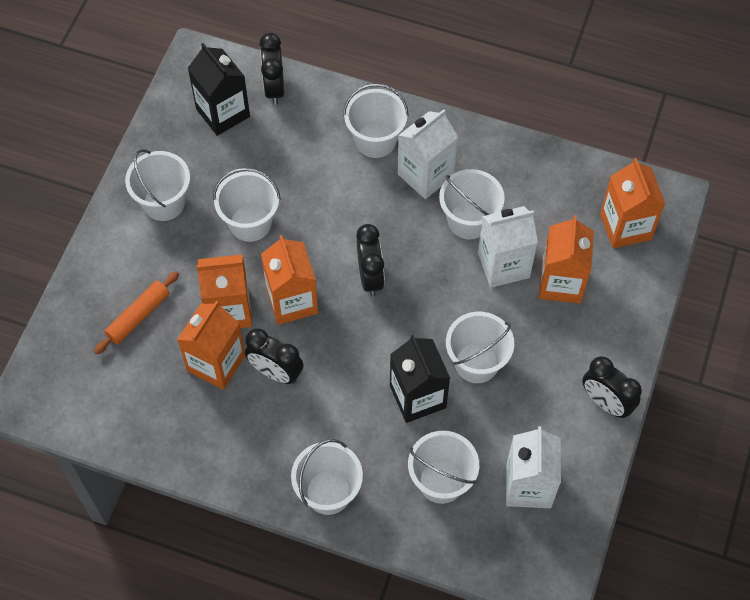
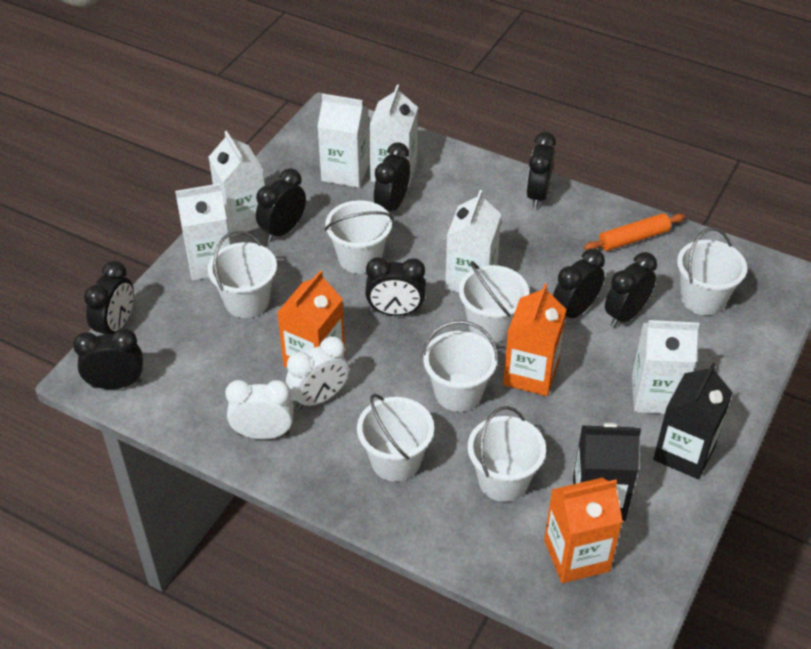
black clock: 4 -> 8
orange carton: 5 -> 3
white carton: 3 -> 6
white clock: 0 -> 2

